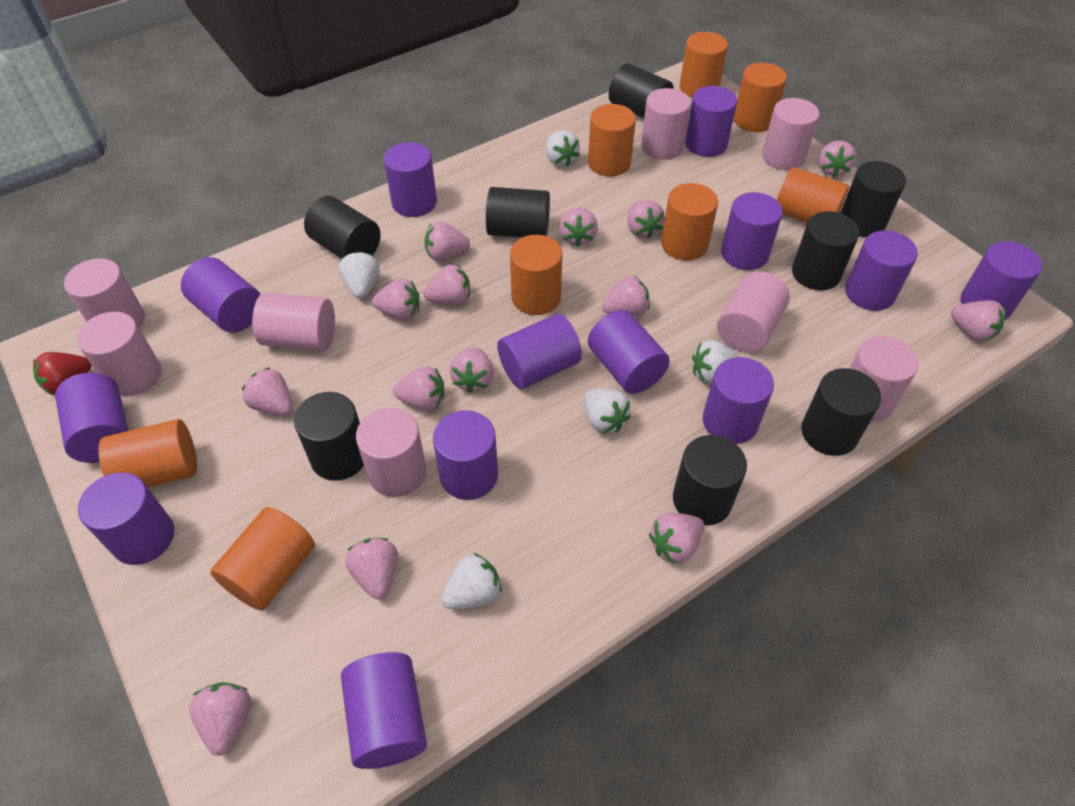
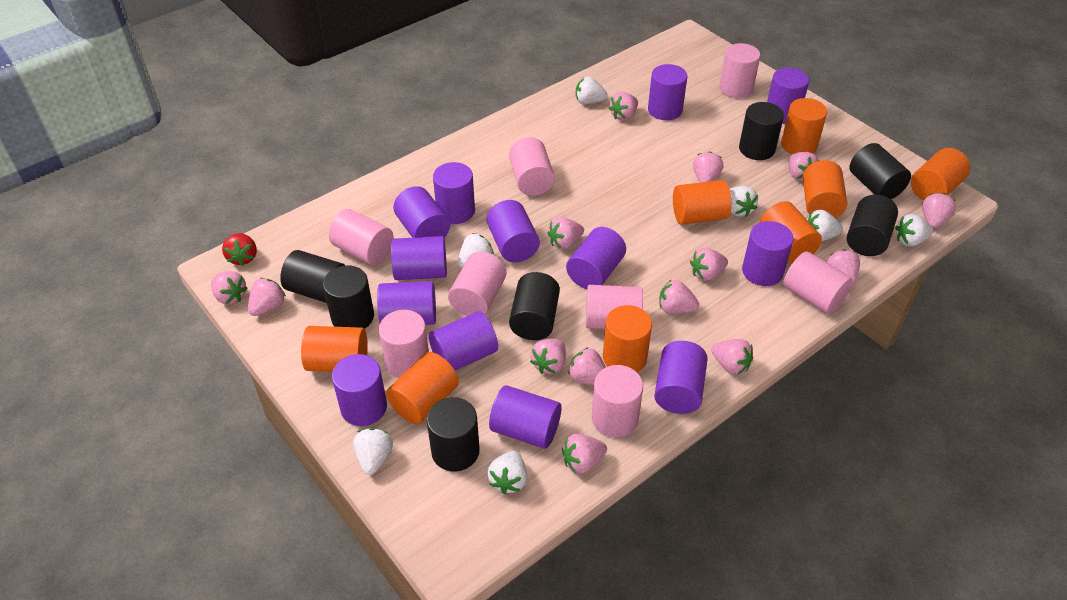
black cylinder: 8 -> 7
white strawberry: 5 -> 7

